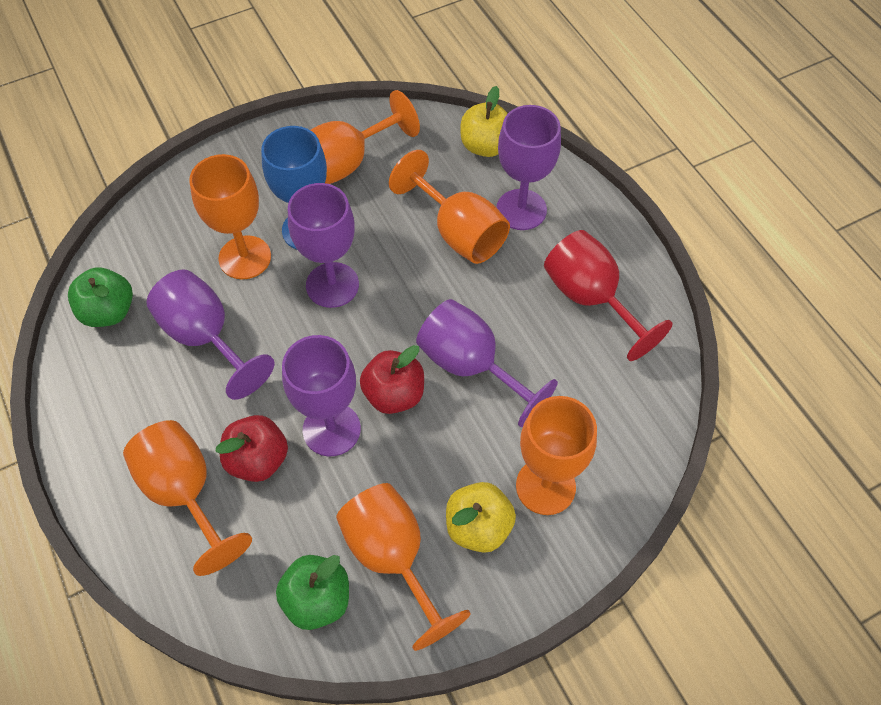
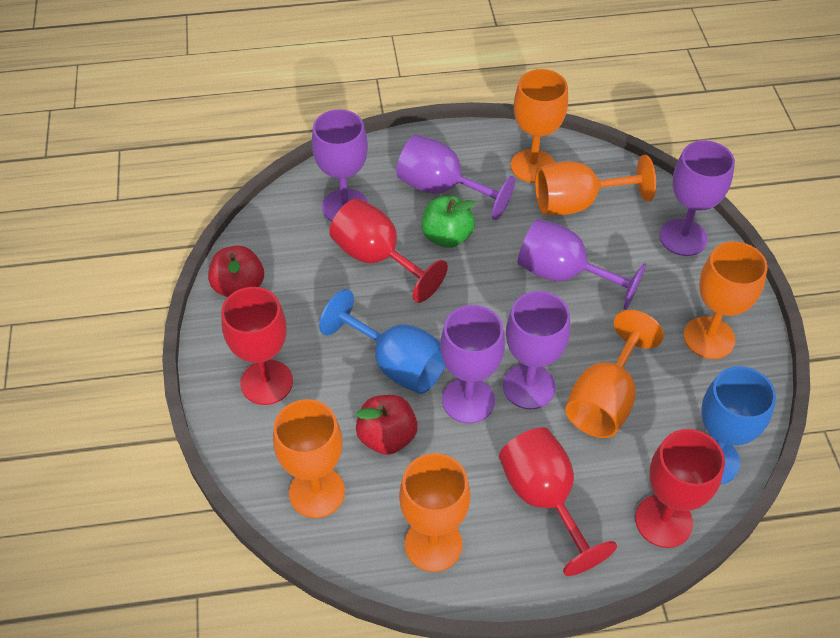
blue goblet: 1 -> 2
green apple: 2 -> 1
purple goblet: 5 -> 6
red goblet: 1 -> 4
yellow apple: 2 -> 0

